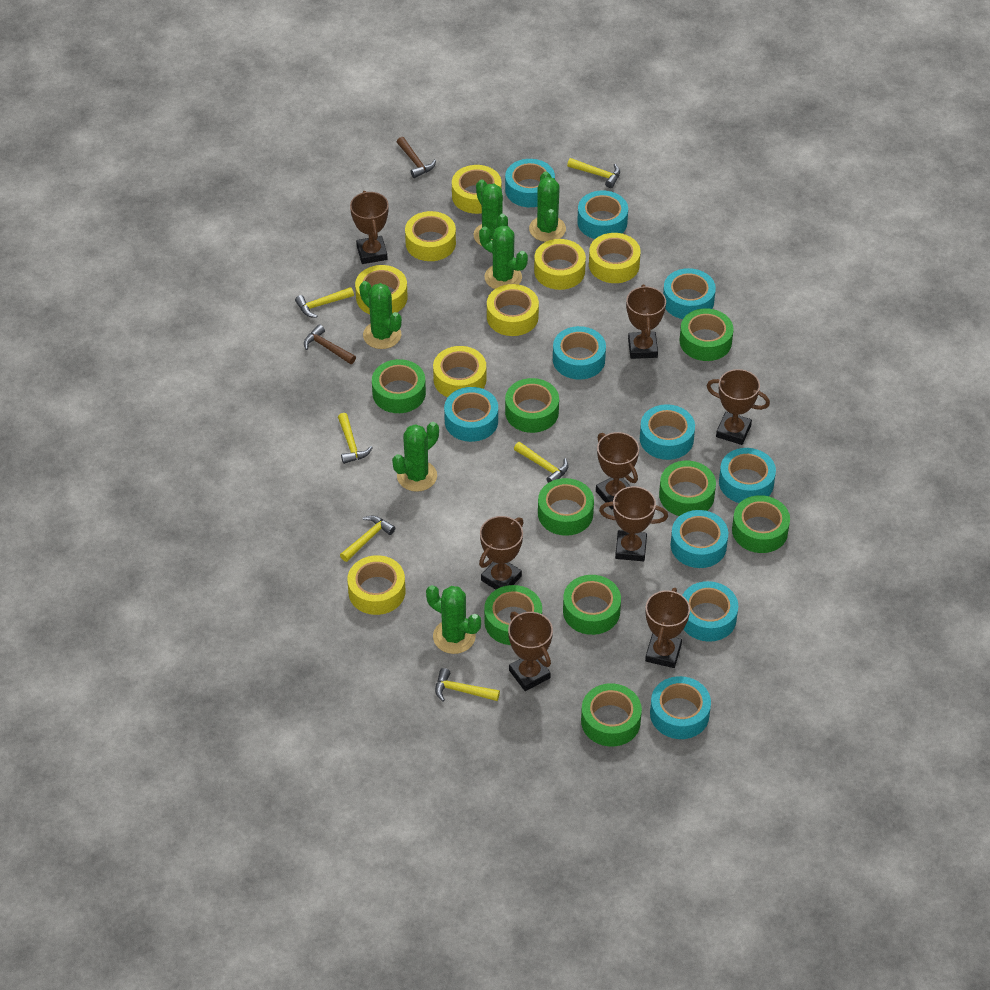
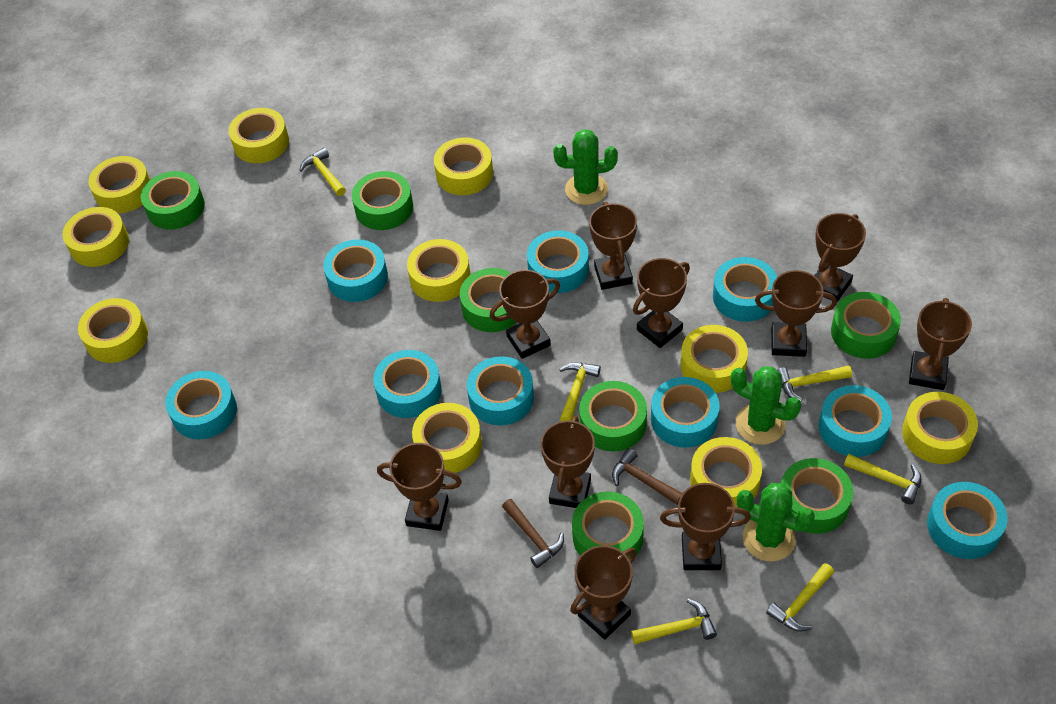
brown trophy: 8 -> 10
green cactus: 6 -> 3
green tape: 9 -> 7
turquoise tape: 10 -> 9
yellow tape: 8 -> 10

